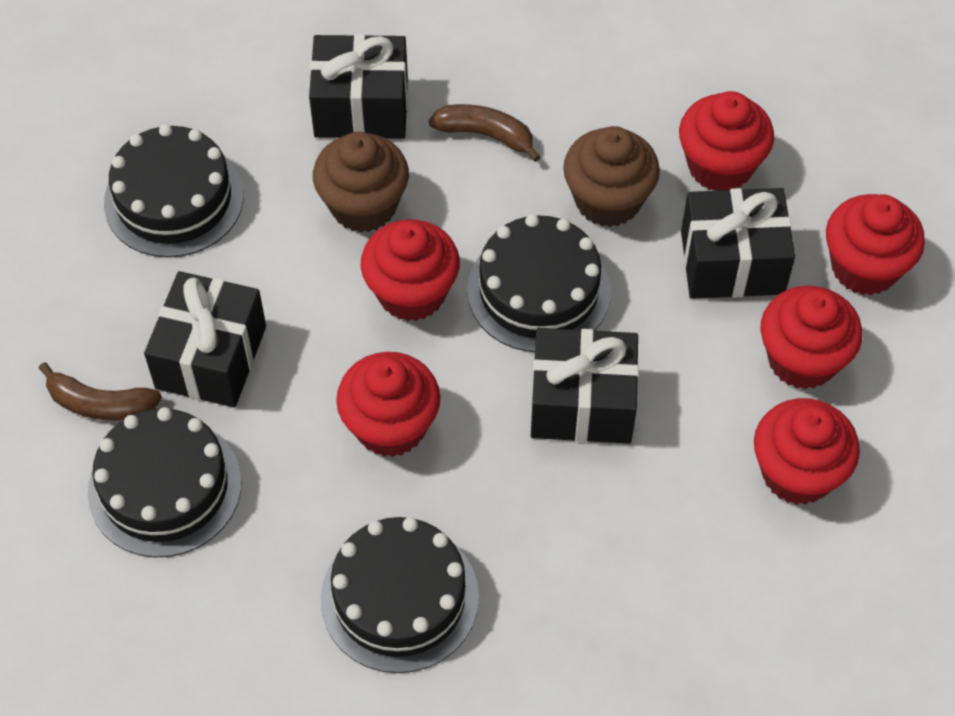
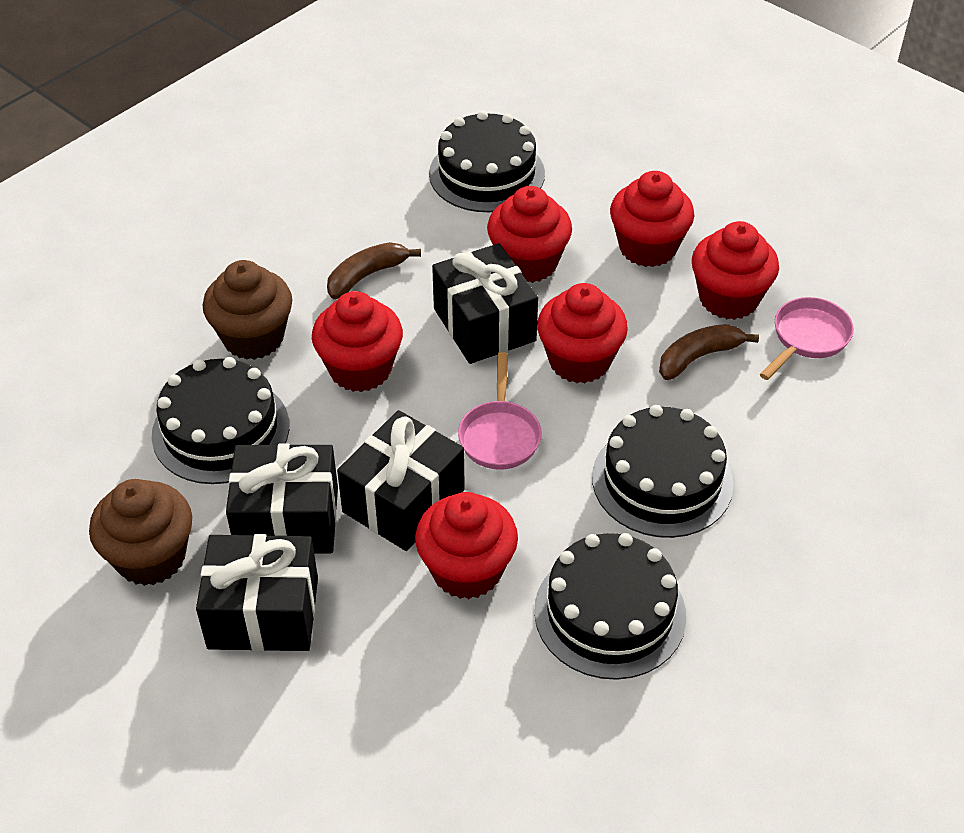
pink pan: 0 -> 2

